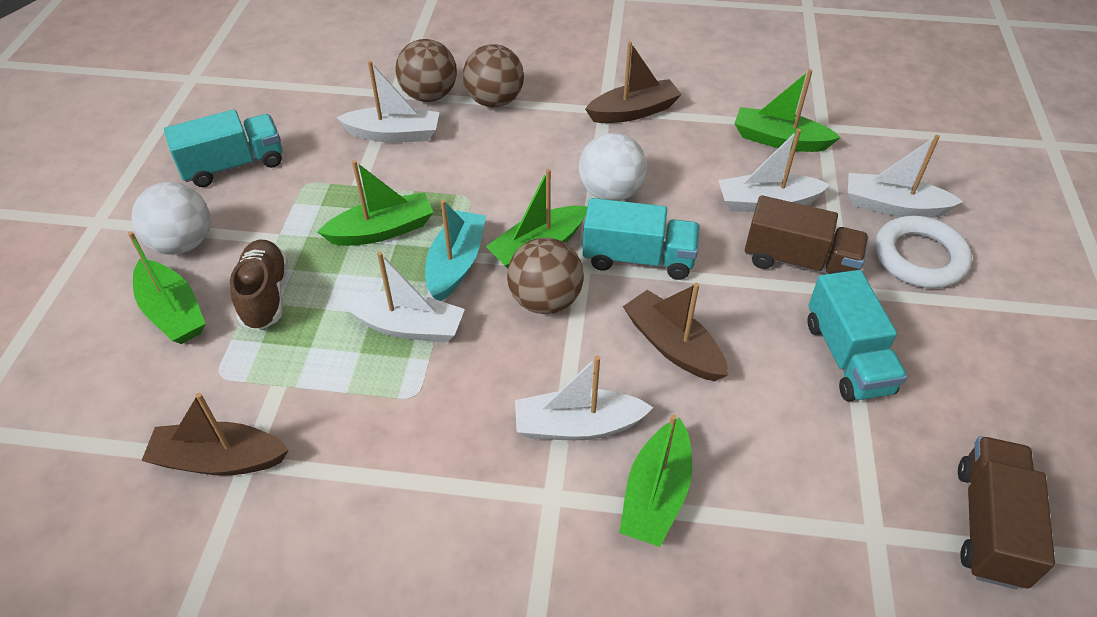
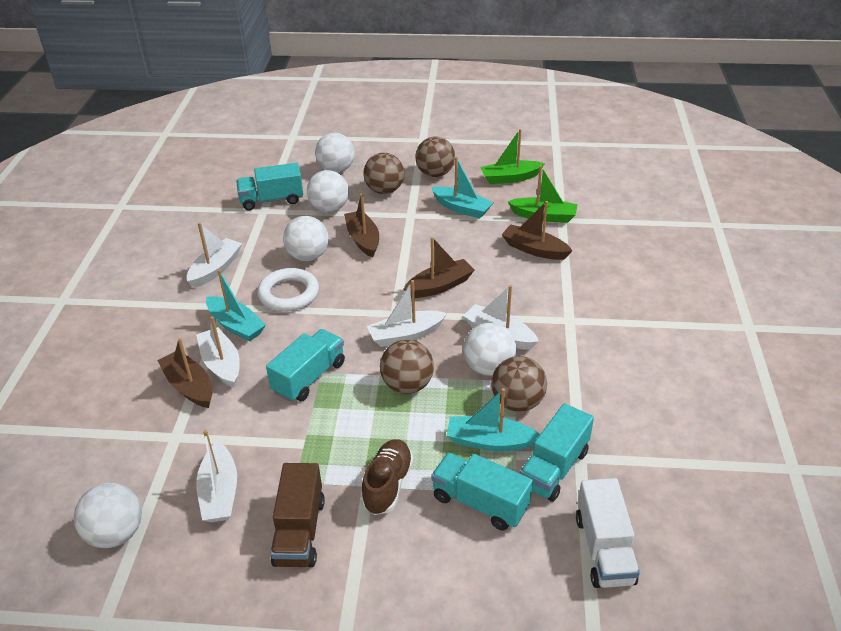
brown ball: 3 -> 4
brown boat: 3 -> 4
brown truck: 2 -> 1
green boat: 5 -> 2
turquoise boat: 1 -> 3
turquoise truck: 3 -> 4
white ball: 2 -> 5
white truck: 0 -> 1

